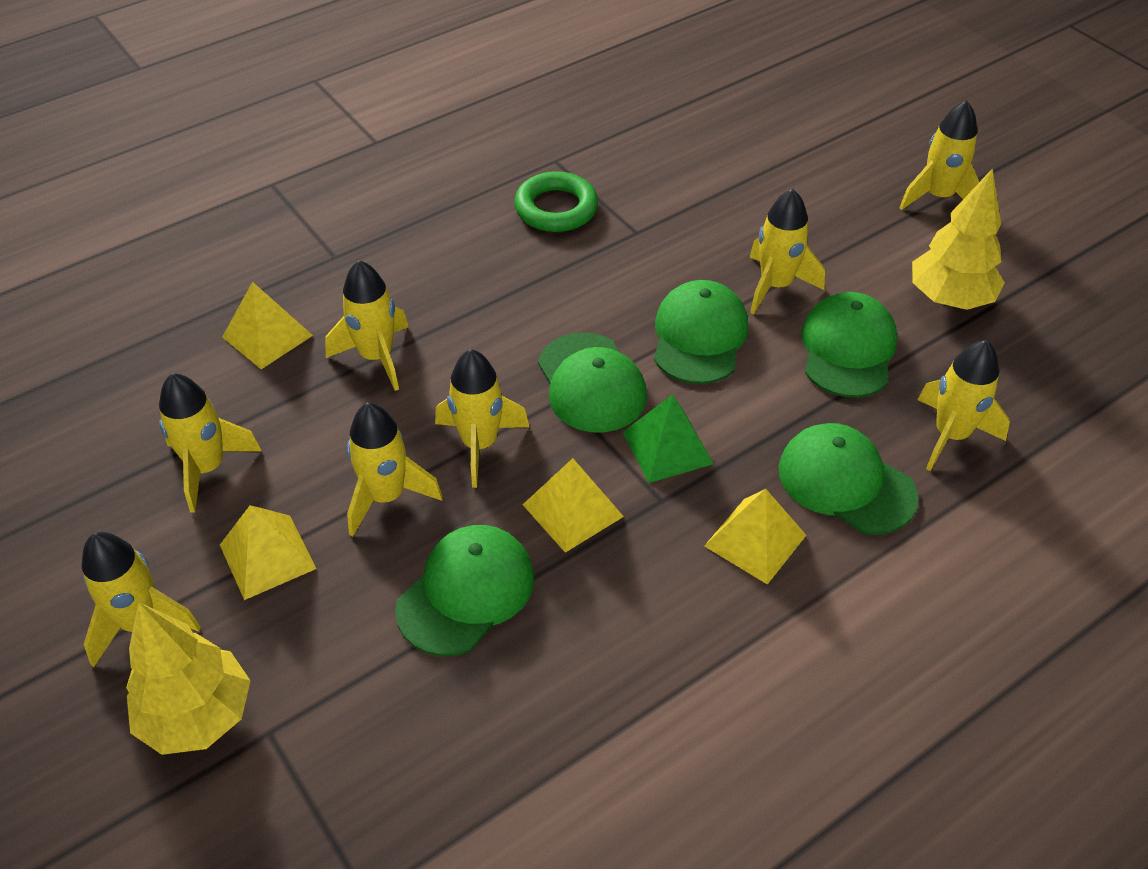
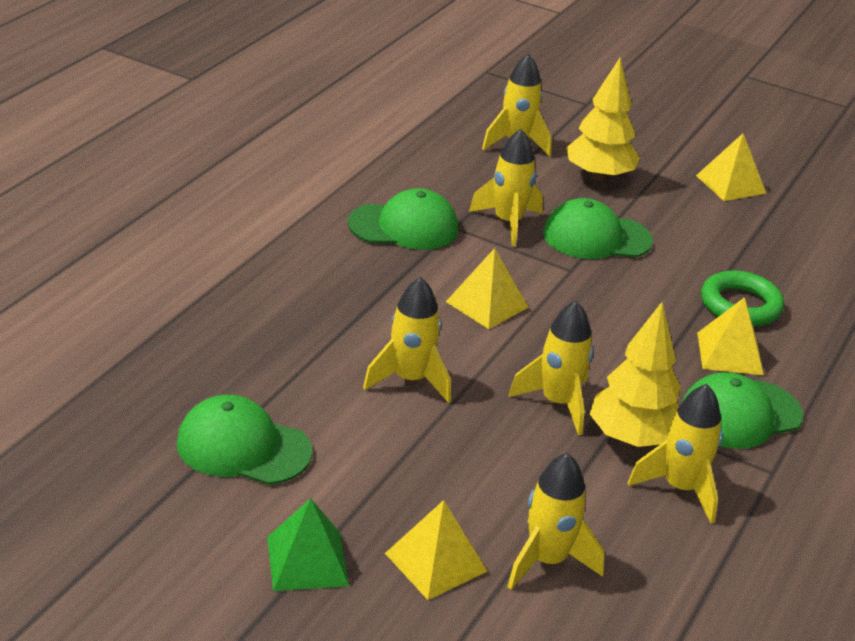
green cap: 5 -> 4
yellow rocket: 8 -> 6

